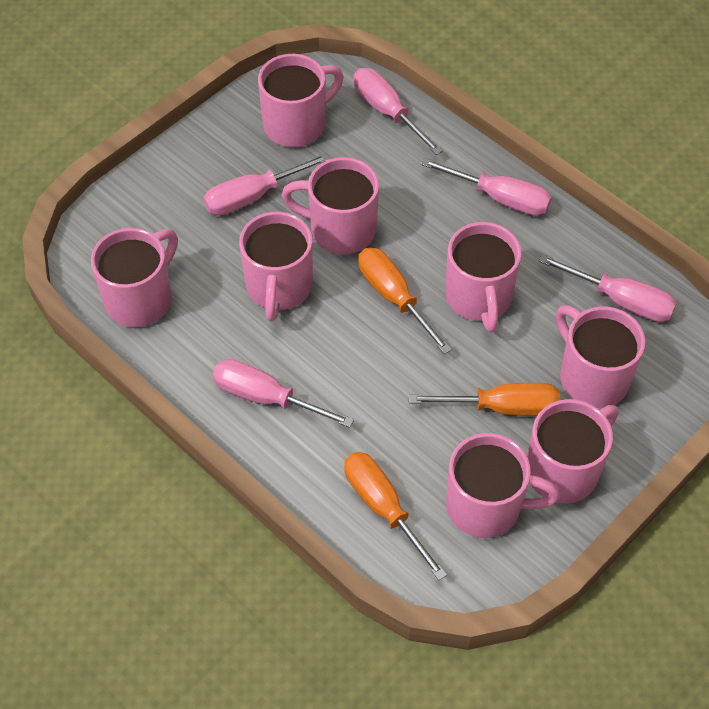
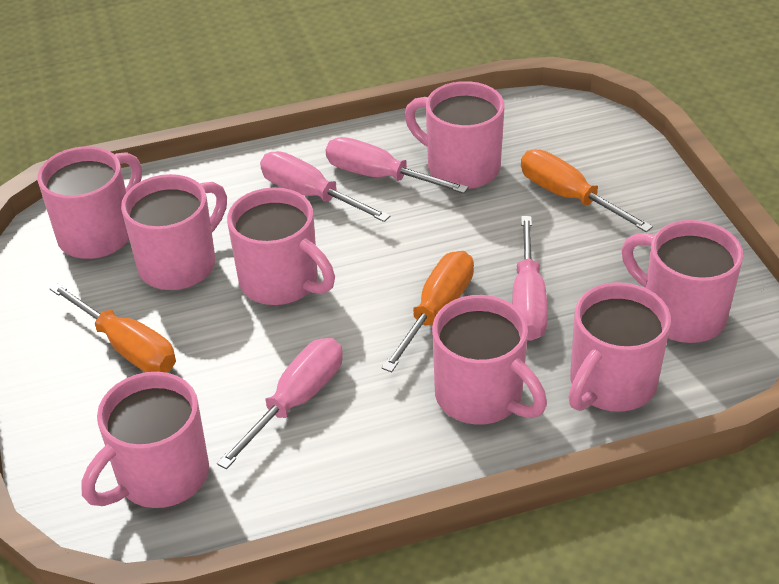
pink screwdriver: 5 -> 4

